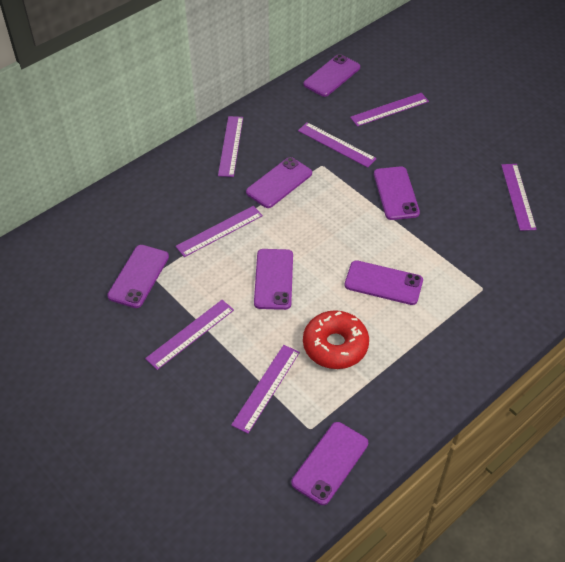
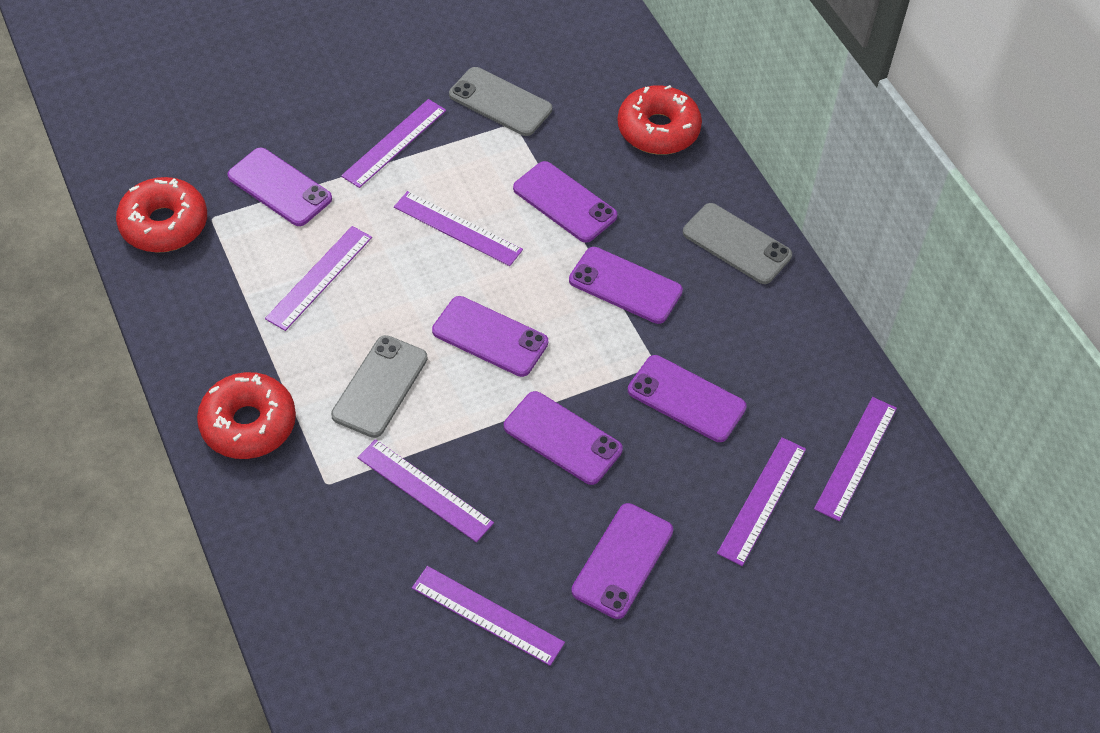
grey phone: 0 -> 3
red donut: 1 -> 3

